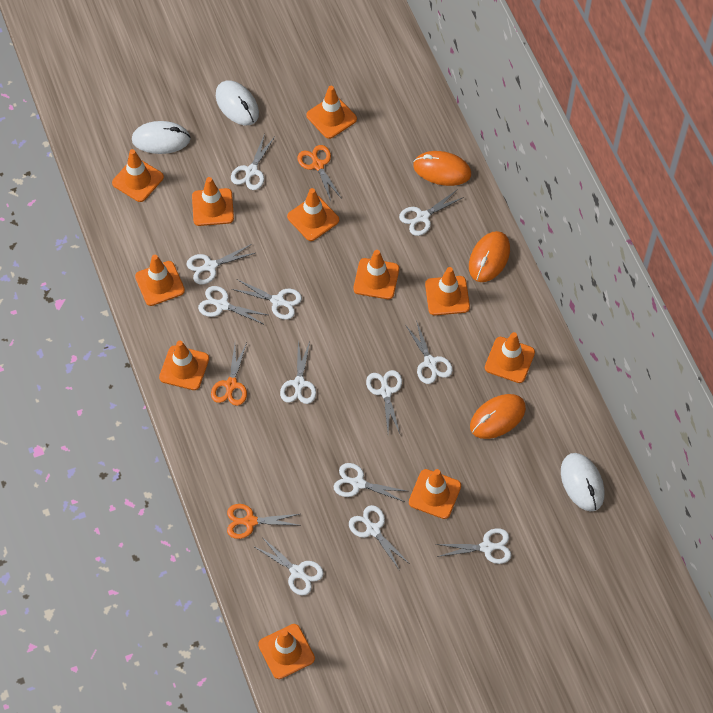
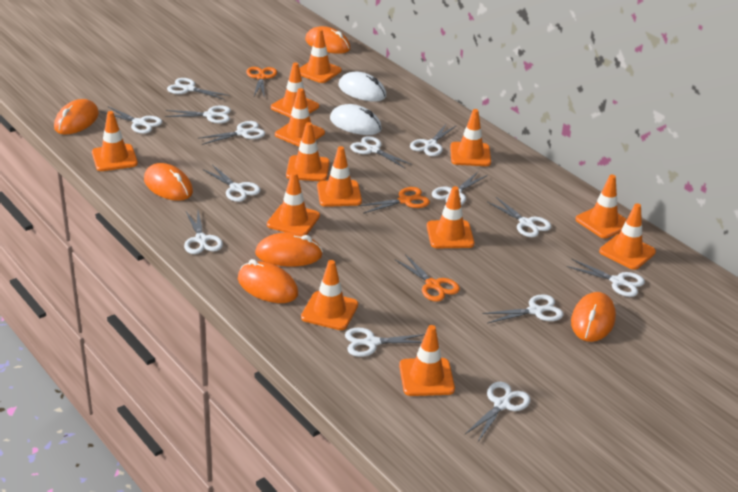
orange mouse: 3 -> 6
orange traffic cone: 11 -> 13
white mouse: 3 -> 2
white scissors: 12 -> 14

